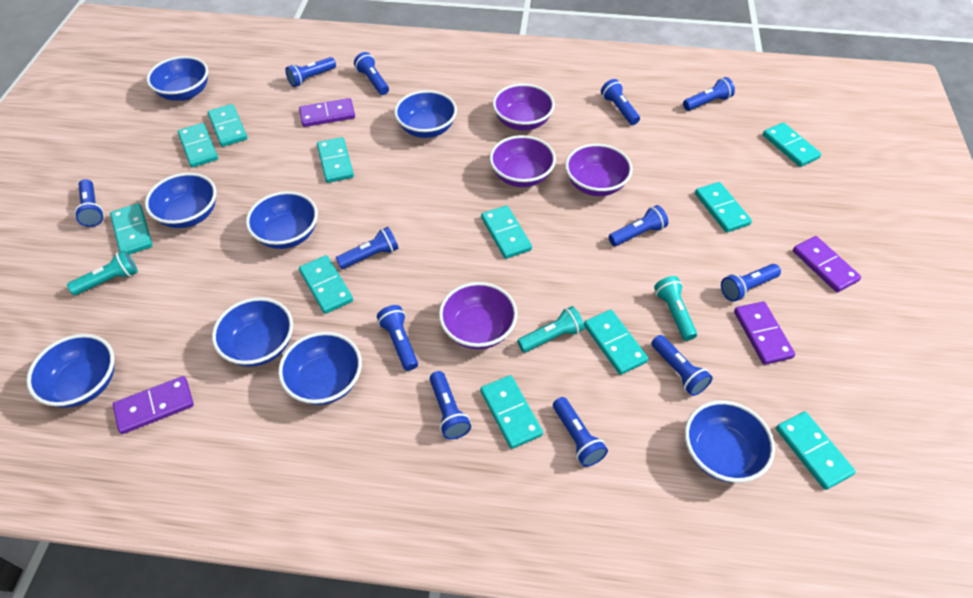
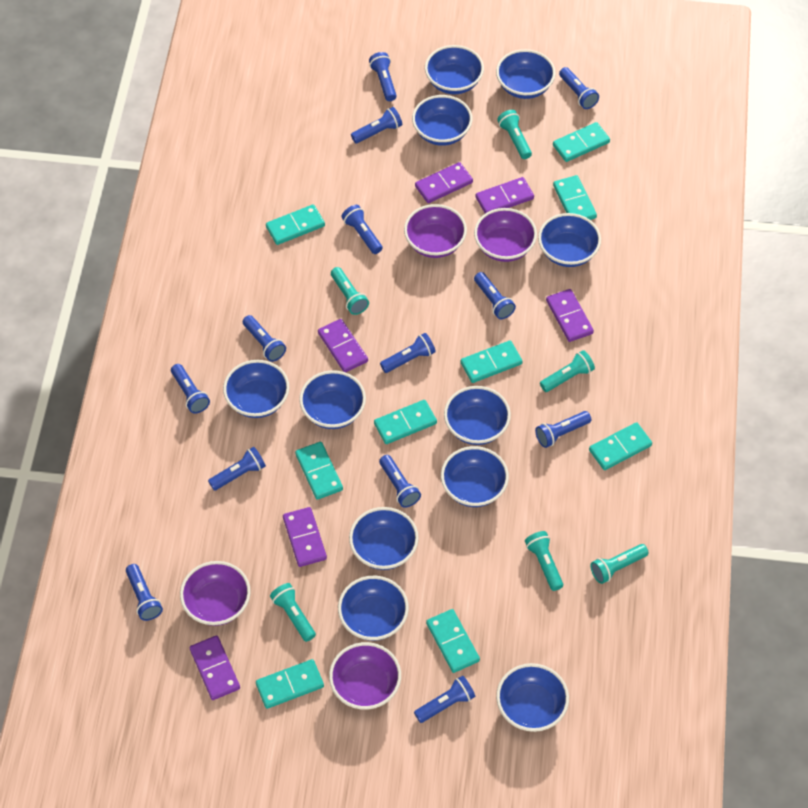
blue bowl: 8 -> 11
blue flashlight: 12 -> 13
purple domino: 4 -> 6
turquoise domino: 11 -> 9
turquoise flashlight: 3 -> 6

